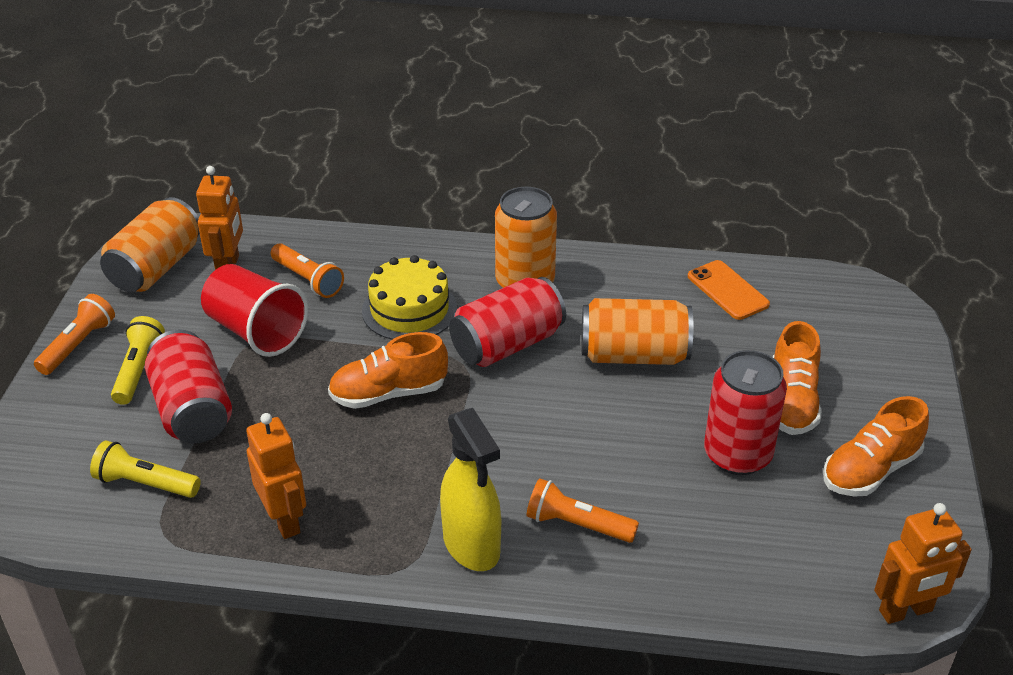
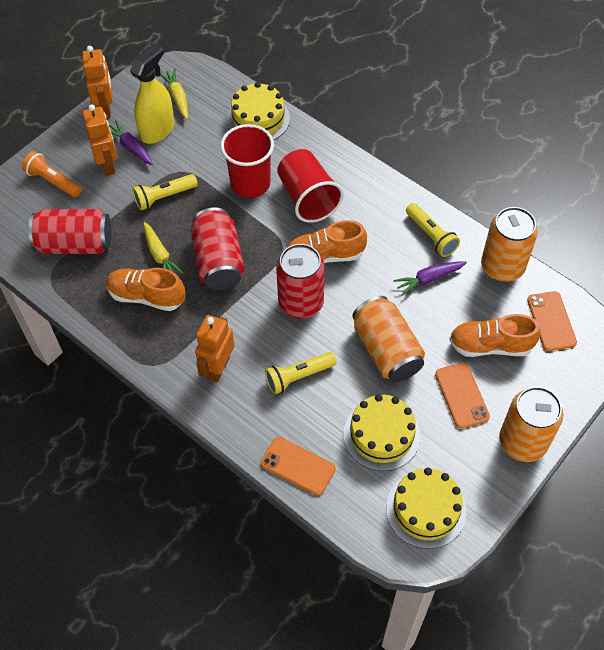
orange flashlight: 3 -> 1
orange phone: 1 -> 3
purple carrot: 0 -> 2
red cup: 1 -> 2
yellow cake: 1 -> 3
yellow carrot: 0 -> 2
yellow flashlight: 2 -> 3

